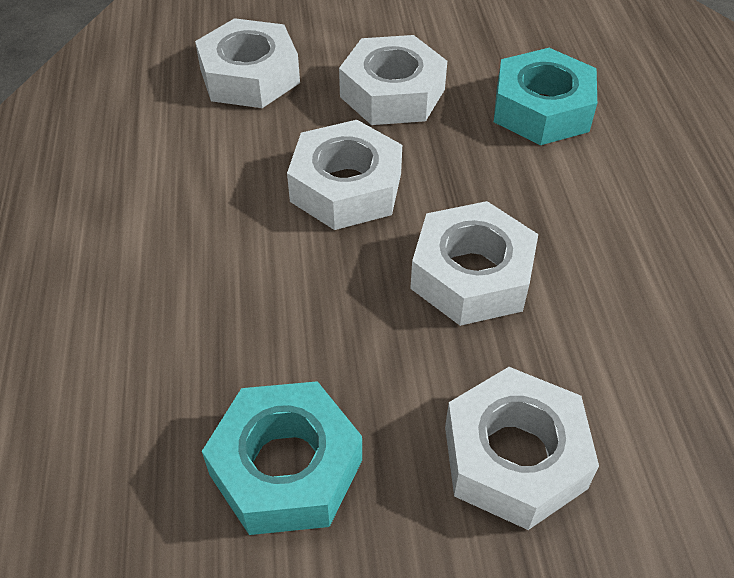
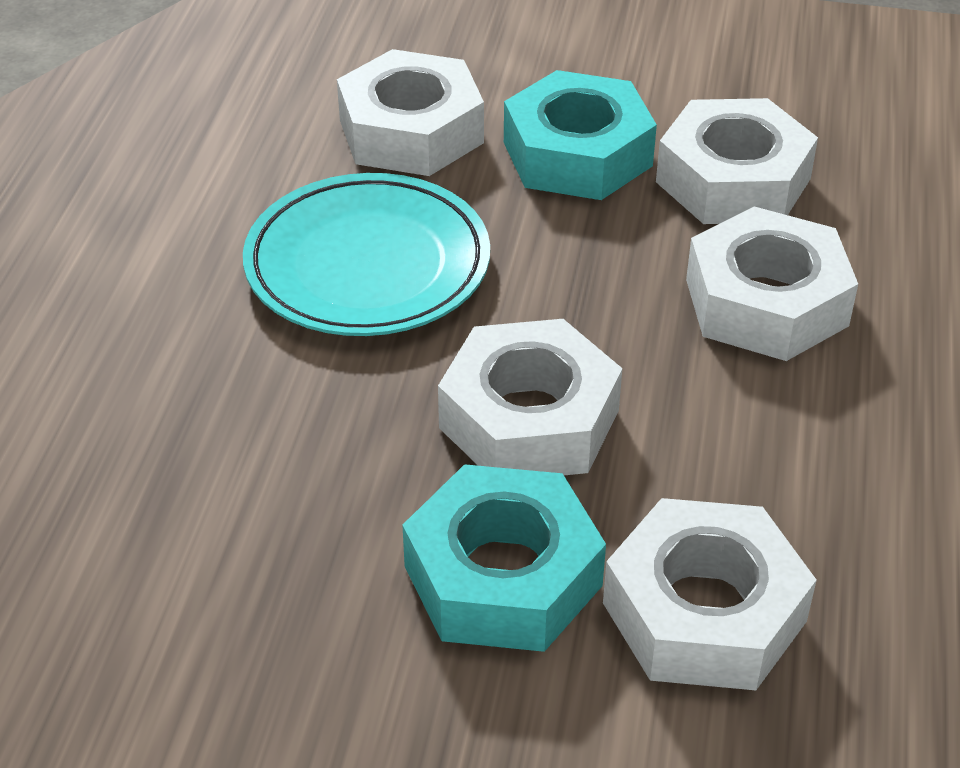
turquoise plate: 0 -> 1

